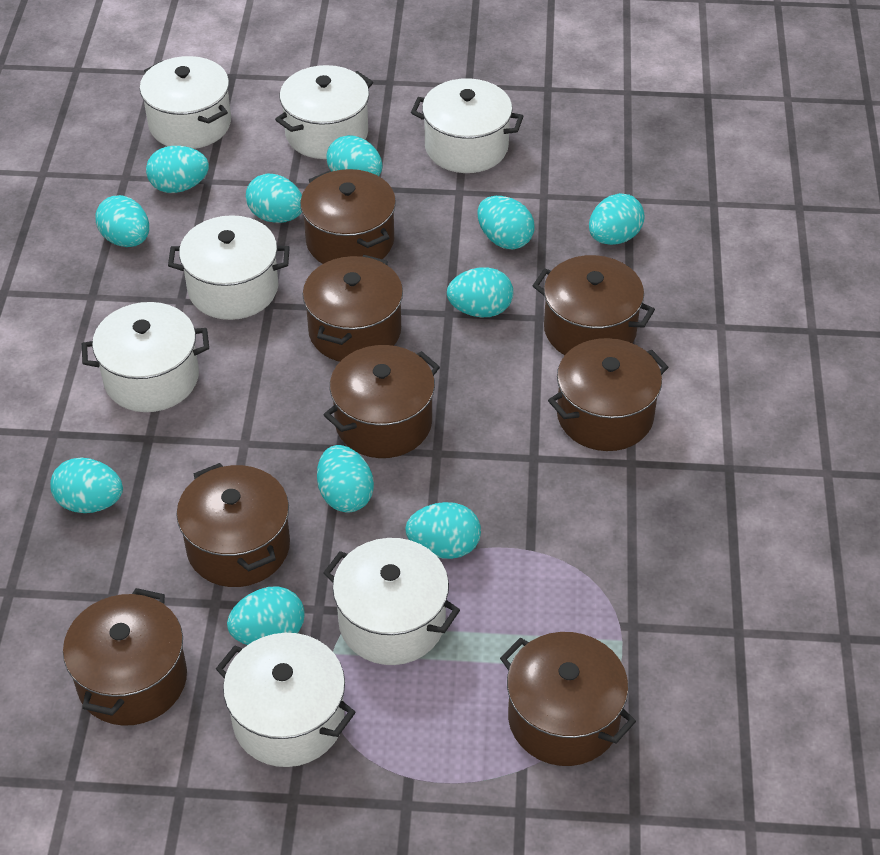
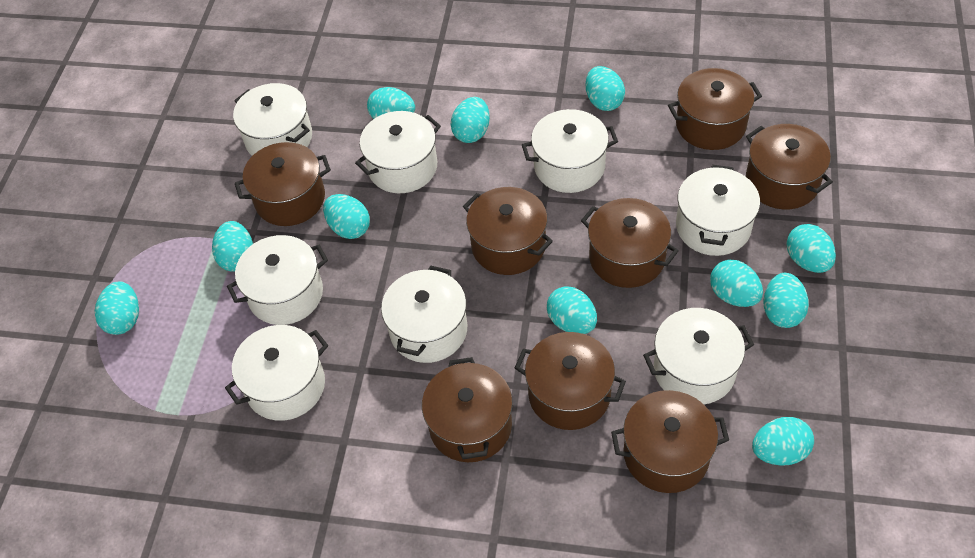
white pot: 7 -> 8

